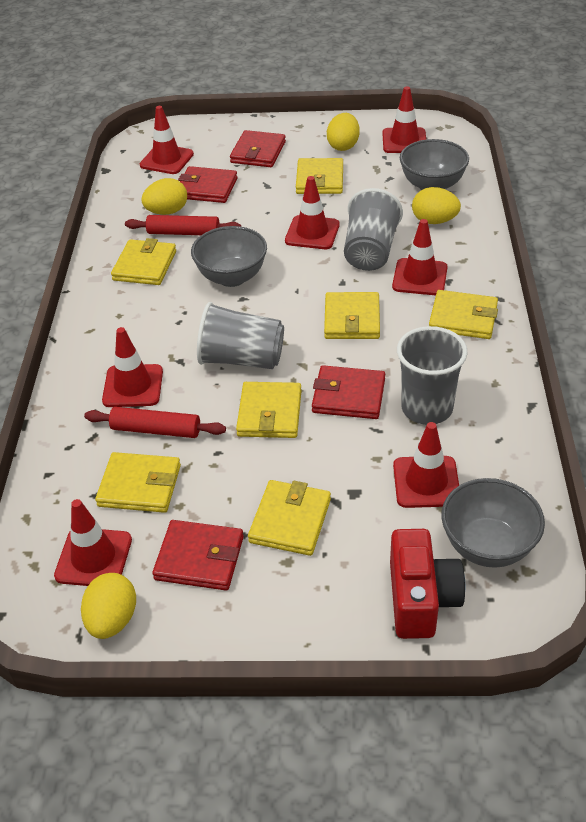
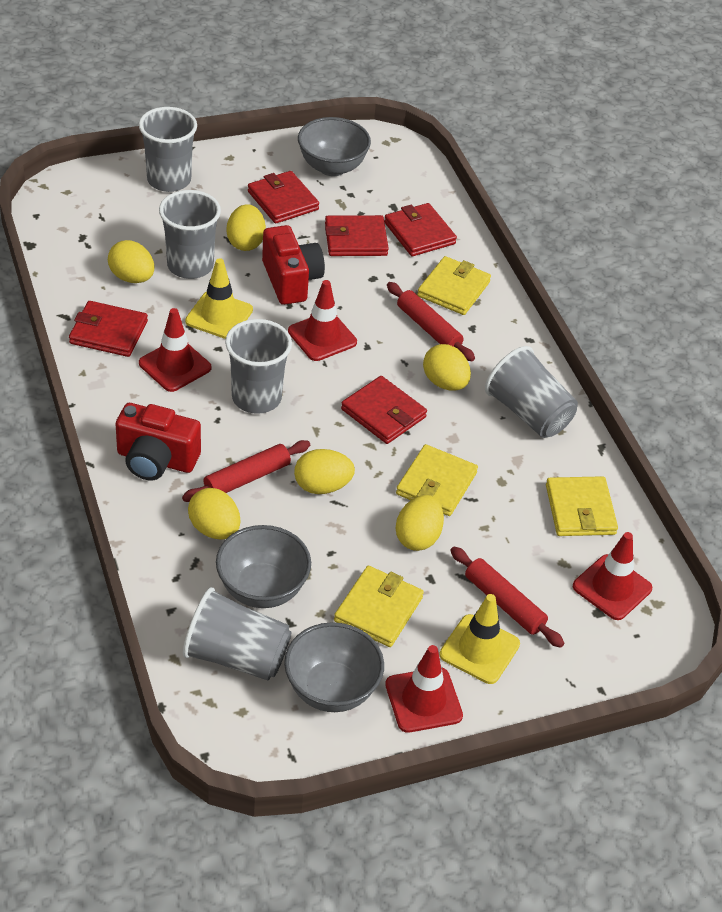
grey cup: 3 -> 5
red camera: 1 -> 2
red rolling pin: 2 -> 3
red traffic cone: 7 -> 4
red wallet: 4 -> 5
yellow egg: 4 -> 6
yellow traffic cone: 0 -> 2
yellow wallet: 7 -> 4

